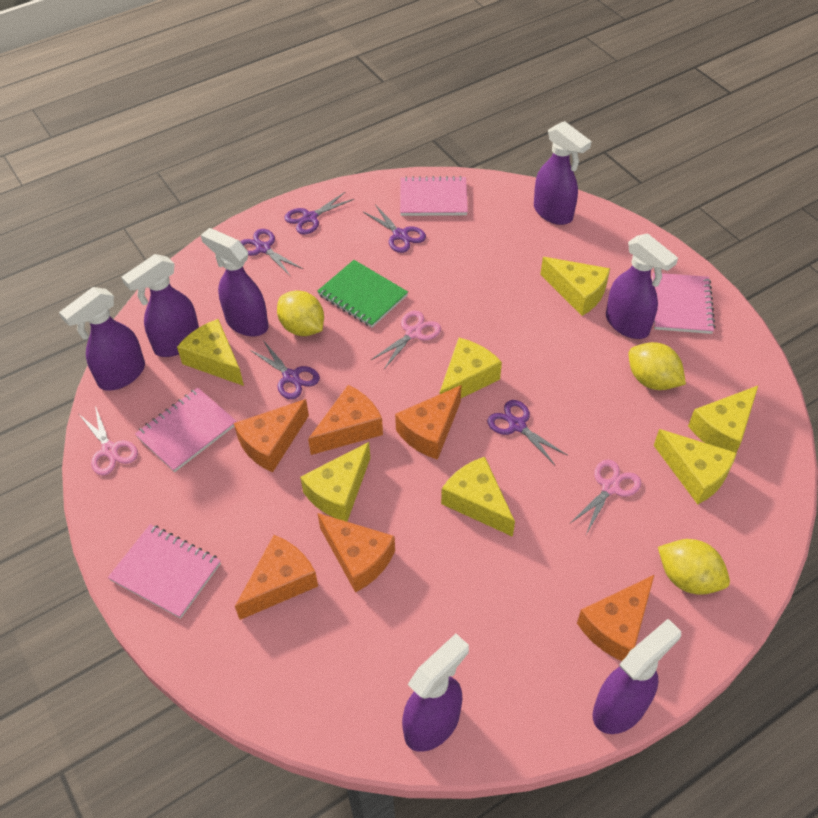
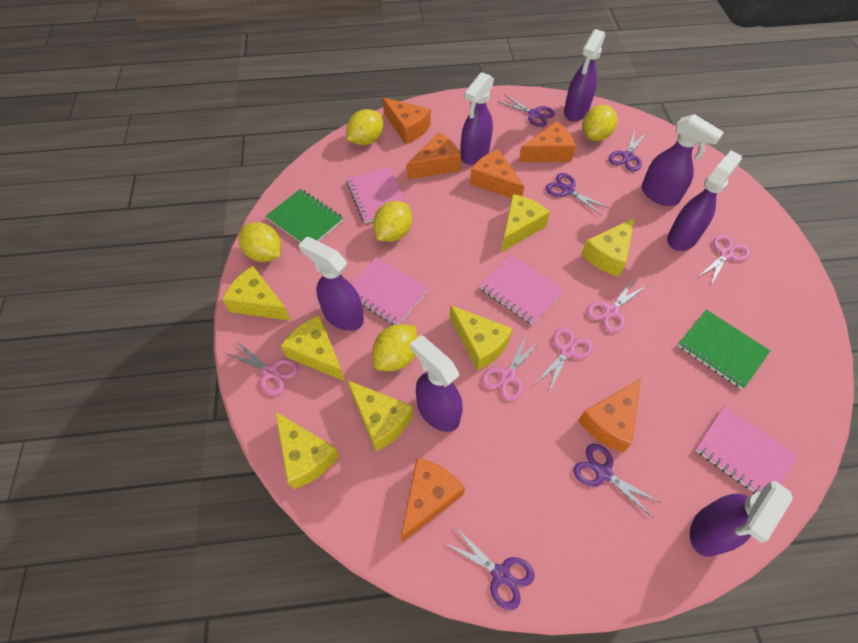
green notebook: 1 -> 2
pink scissors: 3 -> 5
yellow lemon: 3 -> 5

